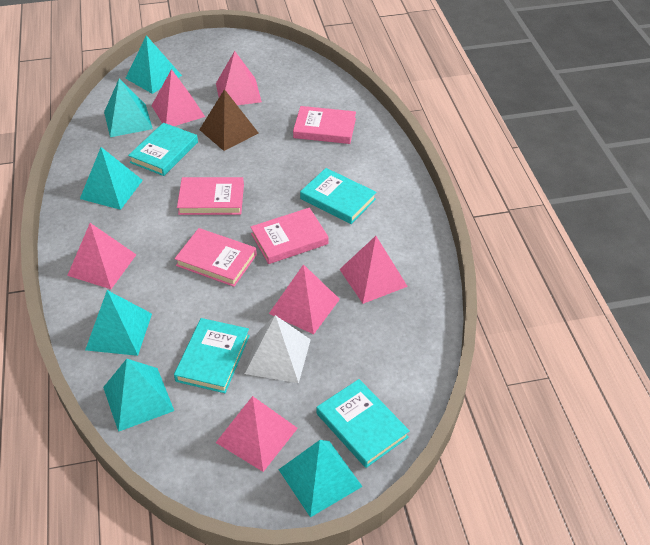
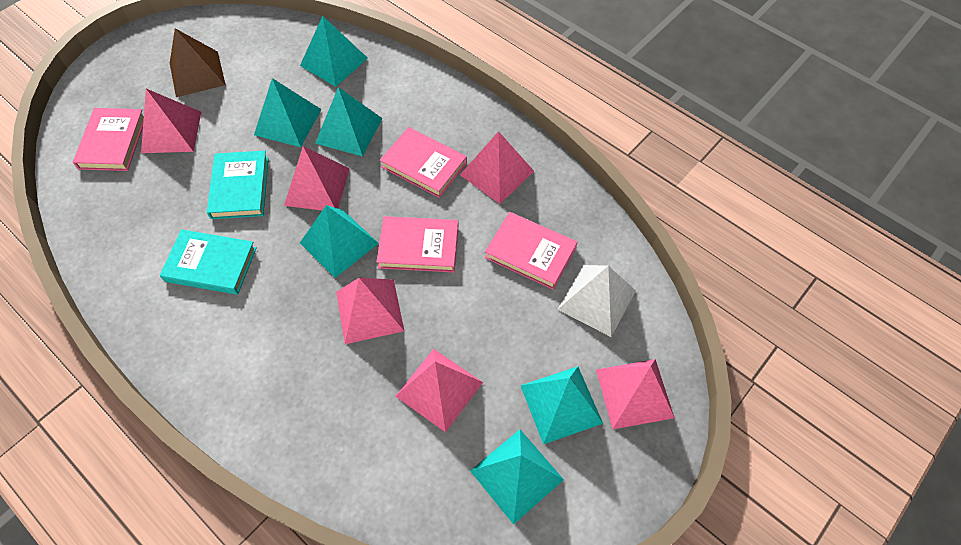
turquoise book: 4 -> 2

